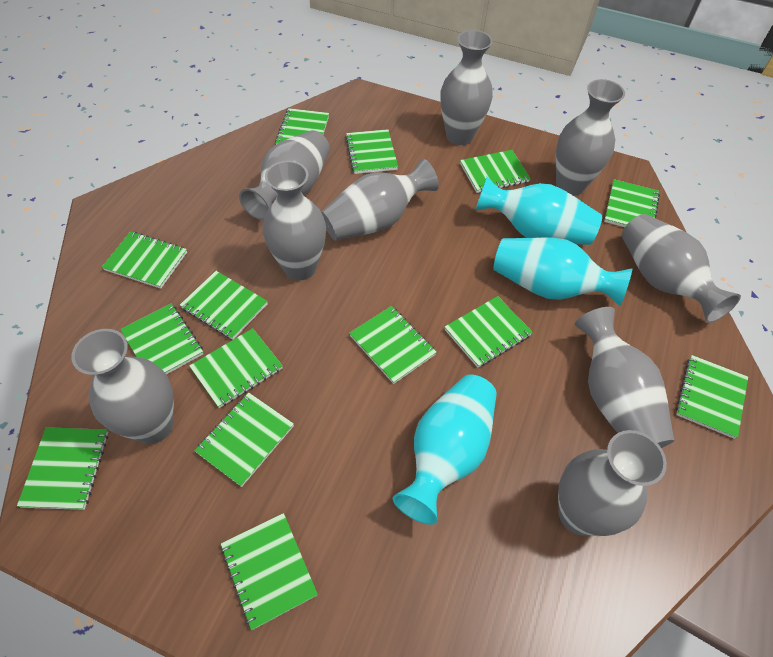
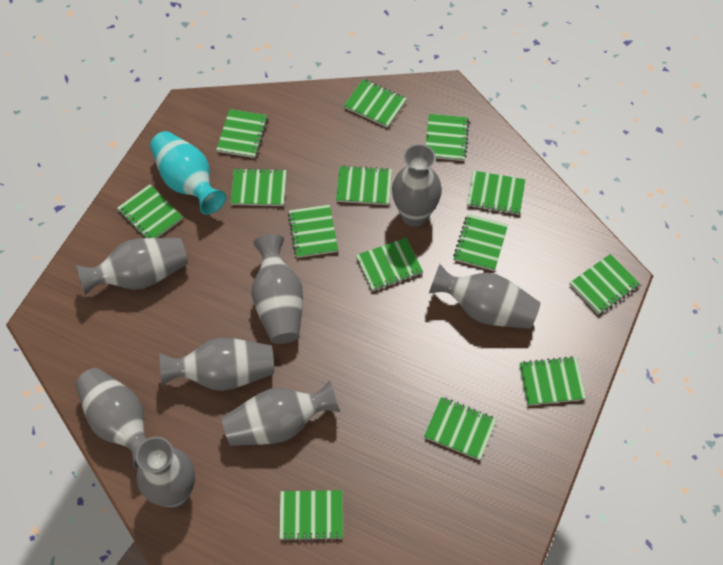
grey vase: 9 -> 8
turquoise vase: 3 -> 1

